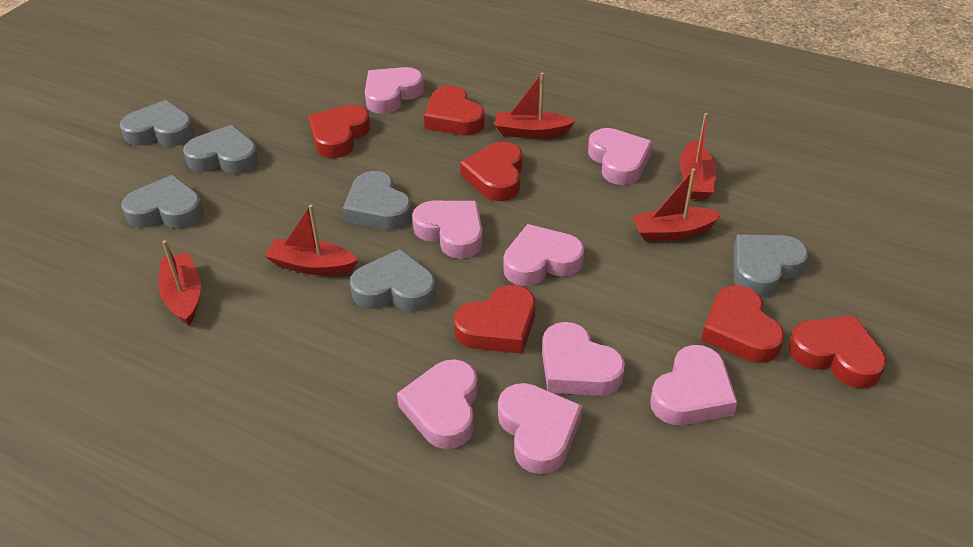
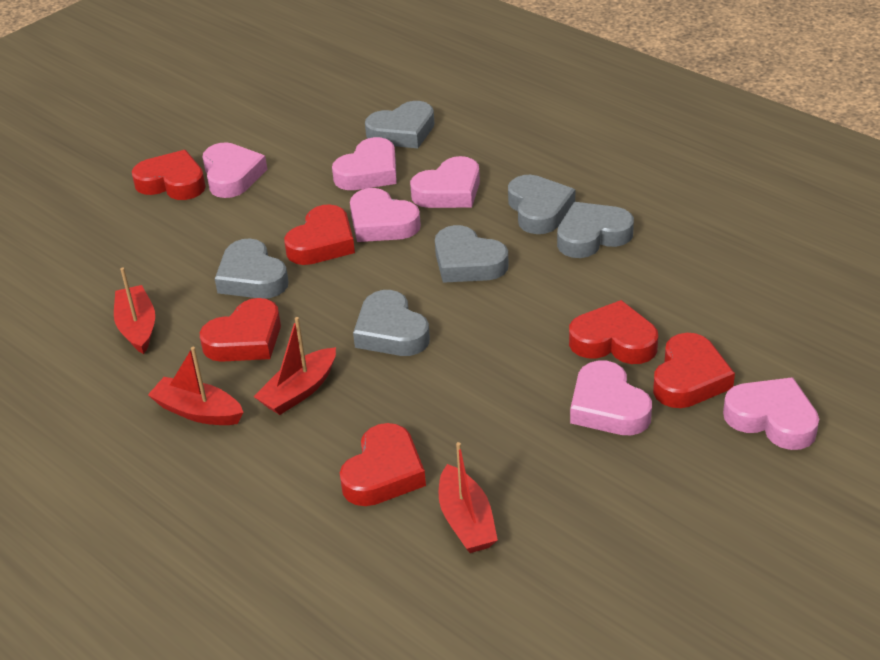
pink heart: 8 -> 6
red boat: 5 -> 4

